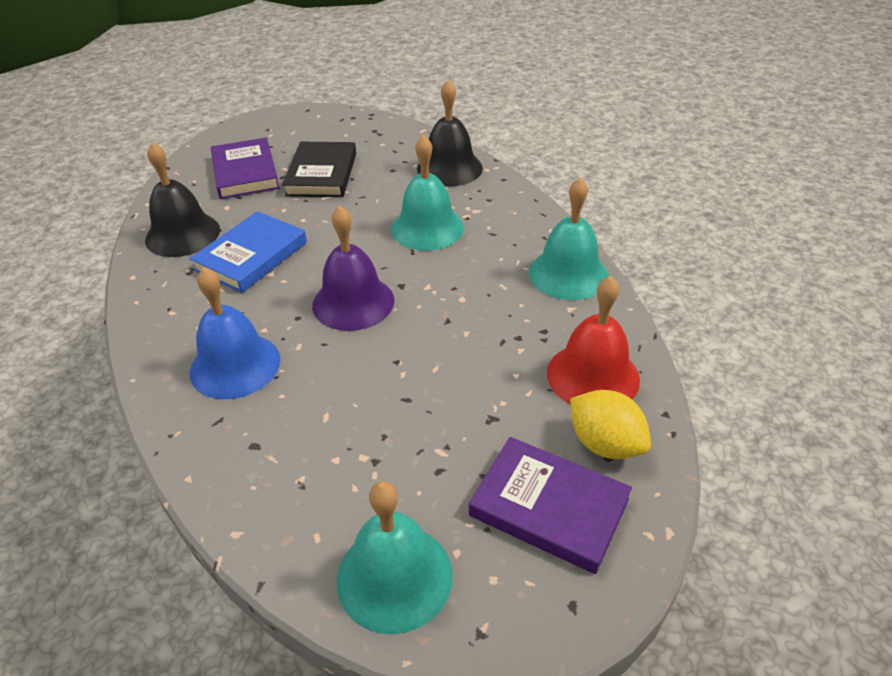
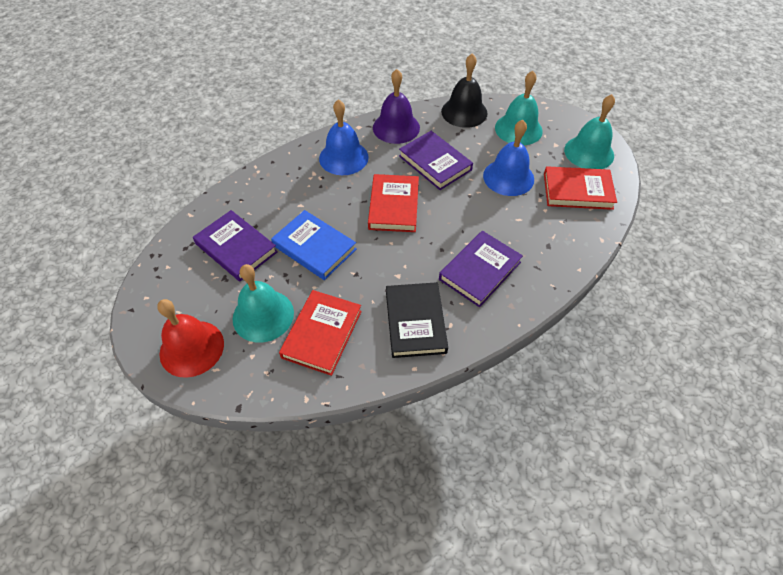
black bell: 2 -> 1
blue bell: 1 -> 2
purple book: 2 -> 3
red book: 0 -> 3
yellow lemon: 1 -> 0

